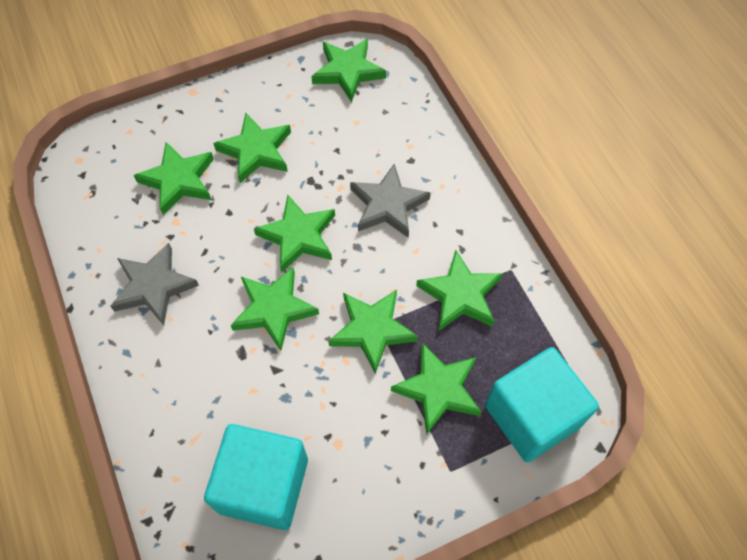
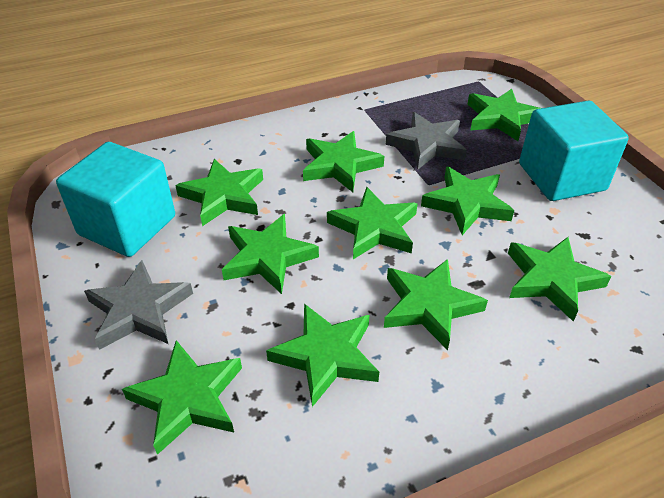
green star: 8 -> 10

